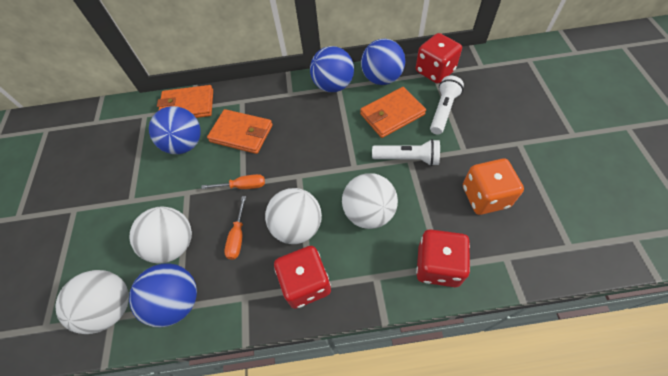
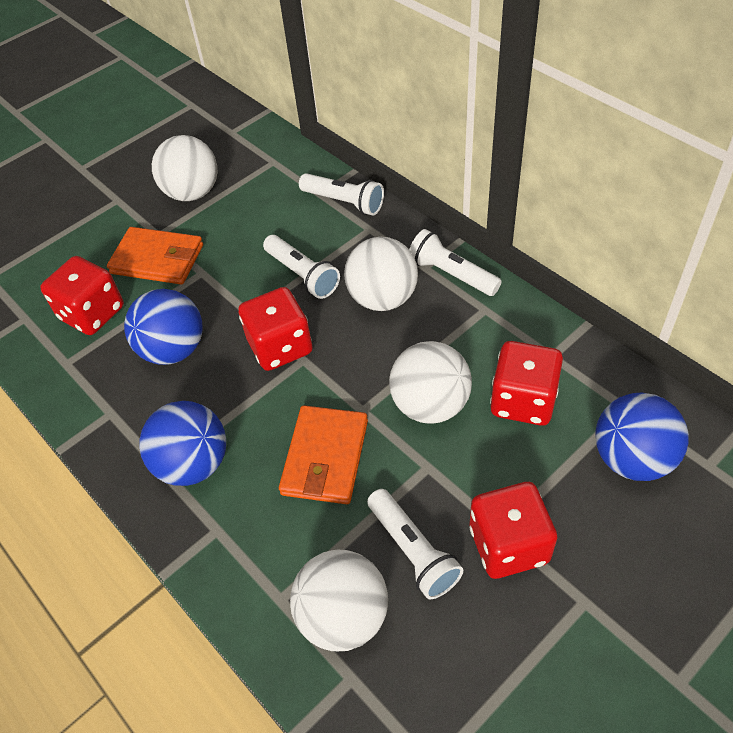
blue ball: 4 -> 3
orange dice: 1 -> 0
orange screwdriver: 2 -> 0
orange wallet: 3 -> 2
red dice: 3 -> 4
white flashlight: 2 -> 4

